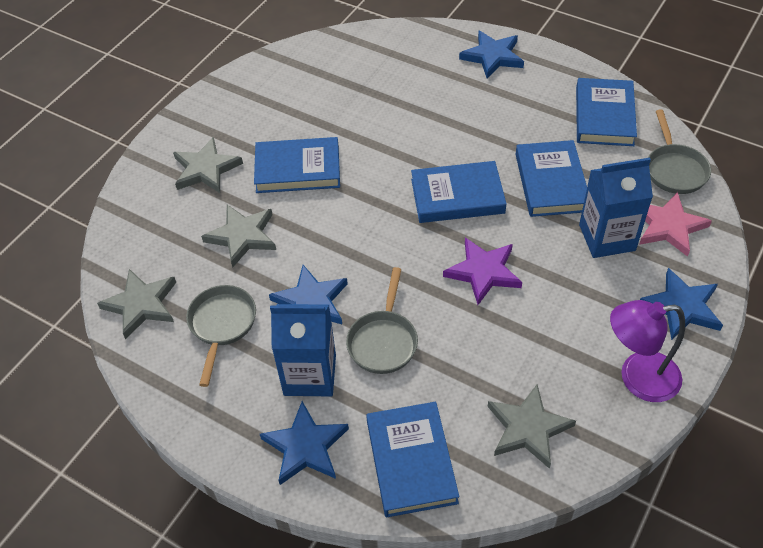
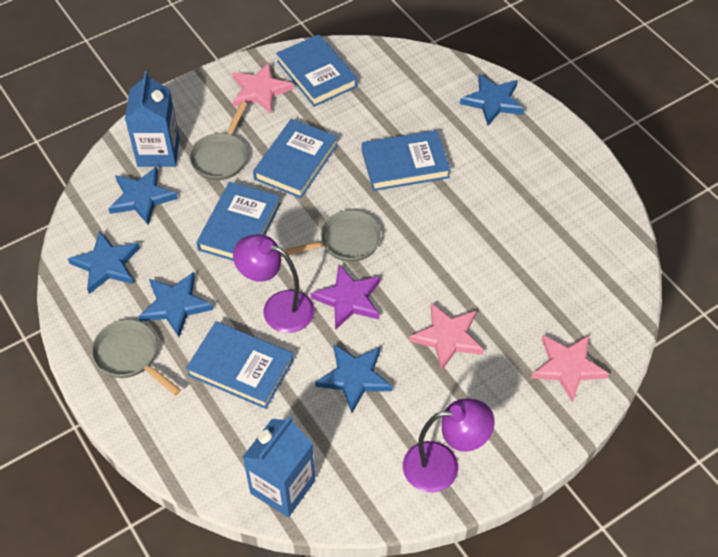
blue star: 4 -> 5
grey star: 4 -> 0
pink star: 1 -> 3
purple lamp: 1 -> 2

